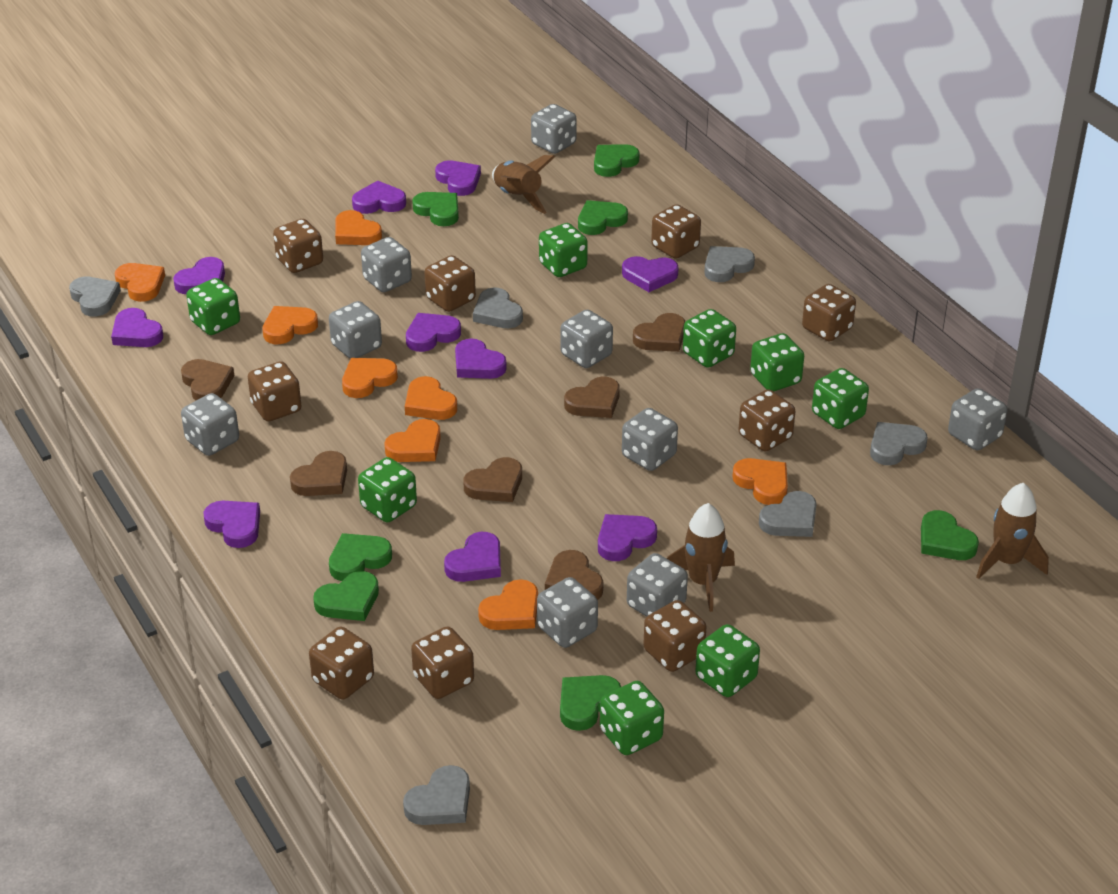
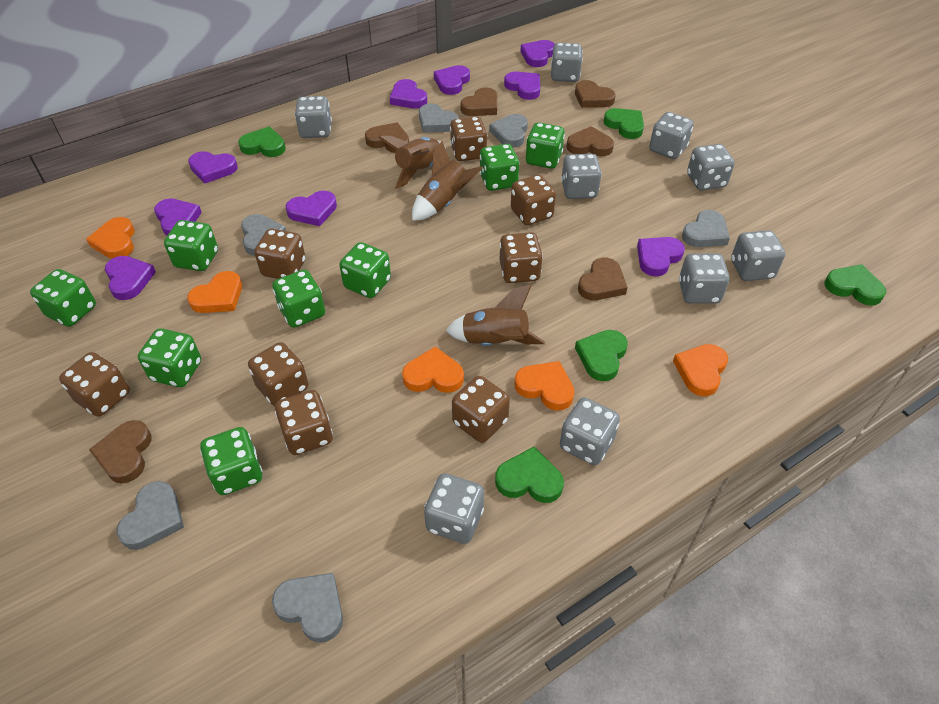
brown dice: 9 -> 8
green heart: 7 -> 5
orange heart: 8 -> 5
purple heart: 10 -> 9

